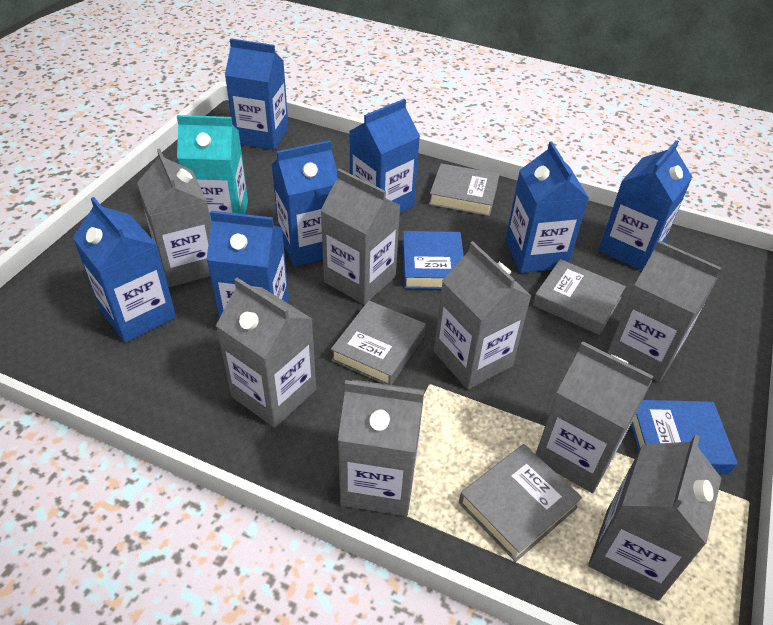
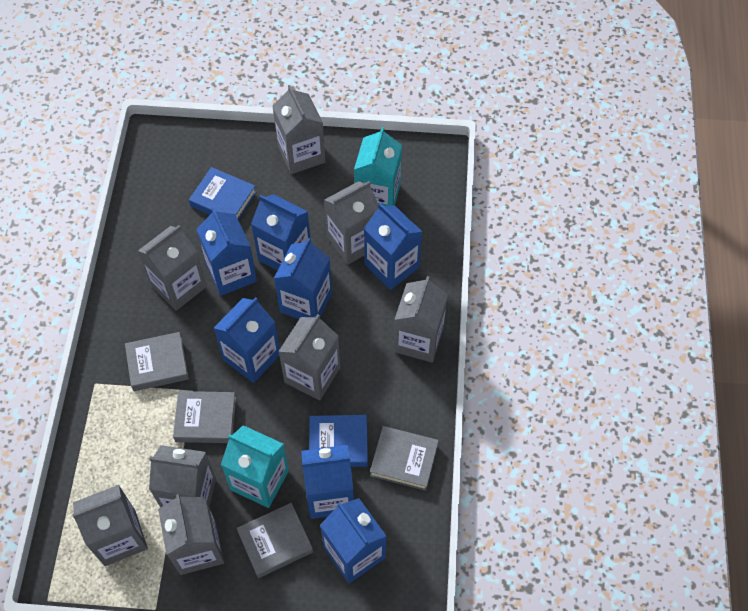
turquoise carton: 1 -> 2

